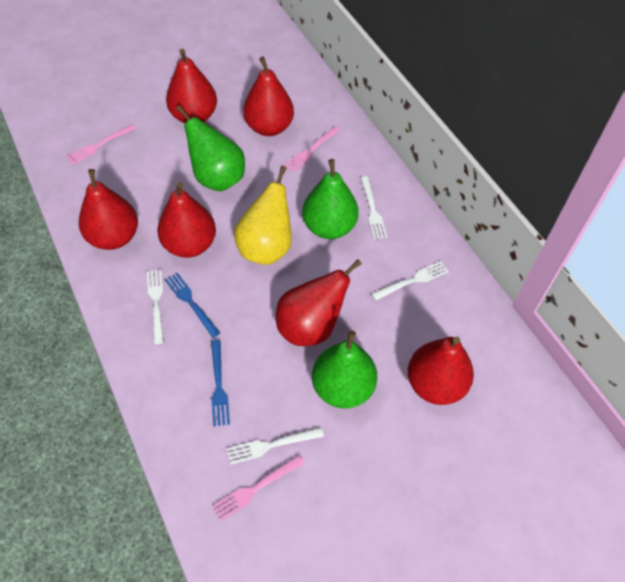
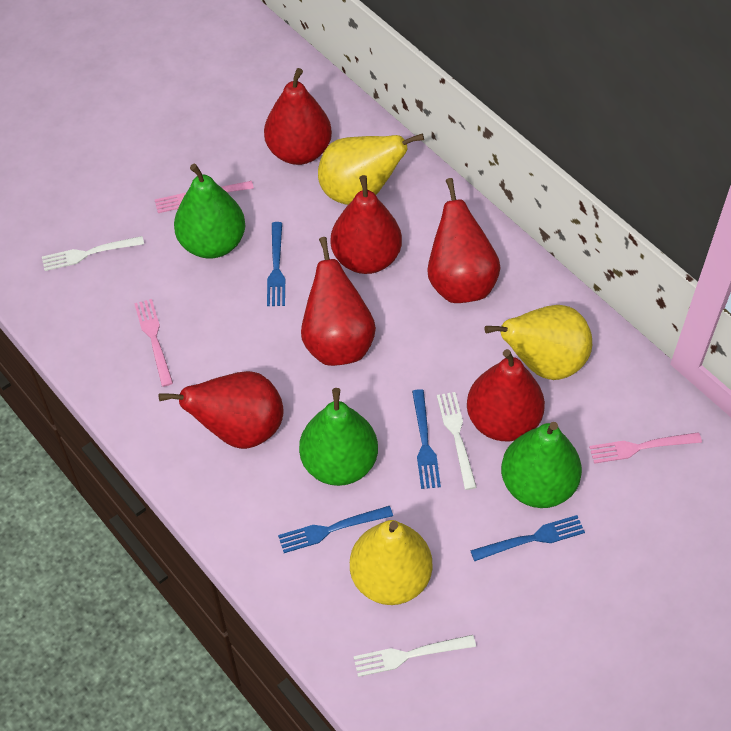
blue fork: 2 -> 4
white fork: 4 -> 3
yellow pear: 1 -> 3

